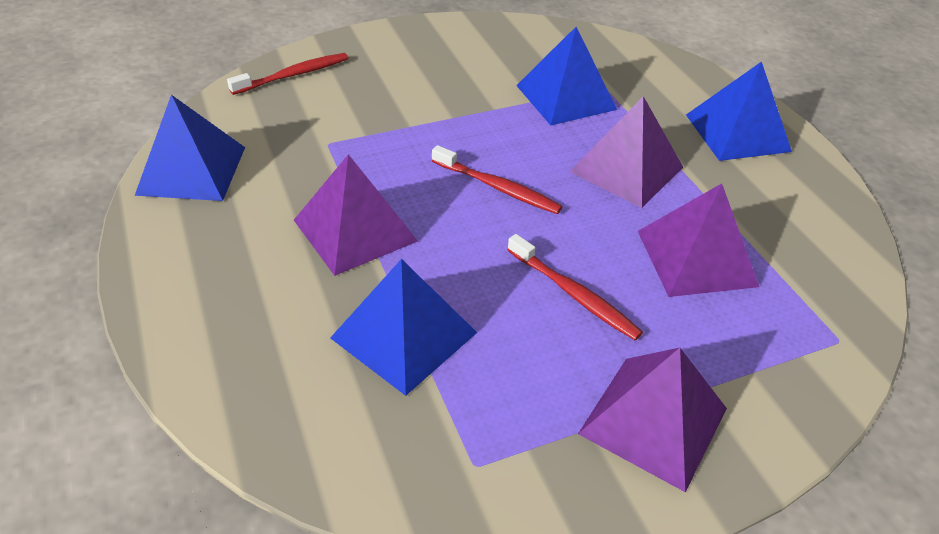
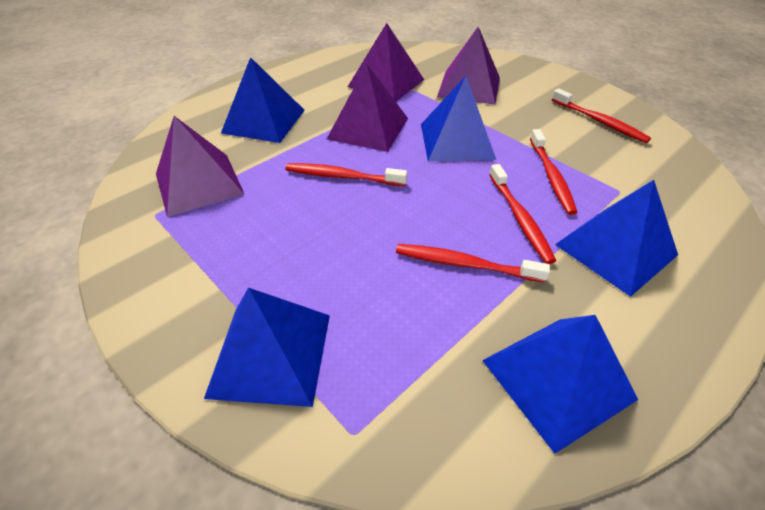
blue pyramid: 4 -> 5
red toothbrush: 3 -> 5

